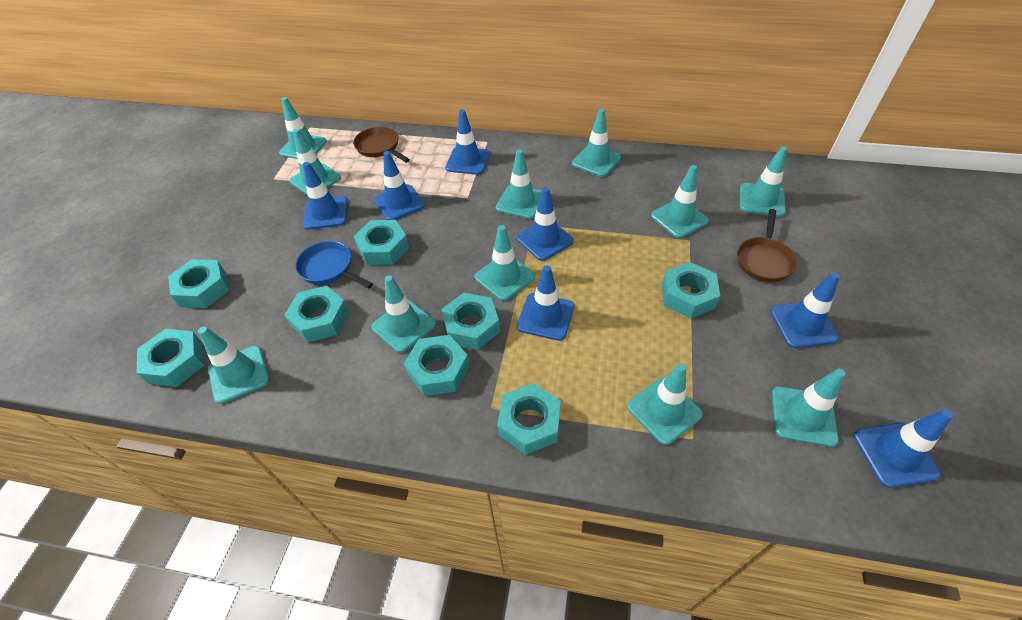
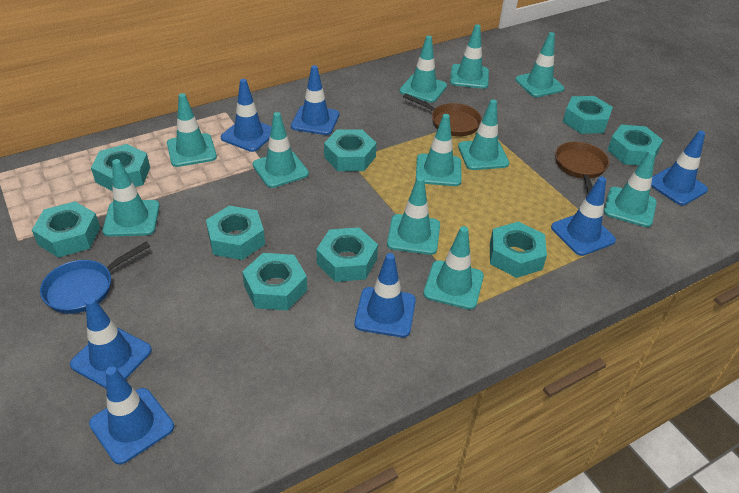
turquoise nut: 8 -> 9

